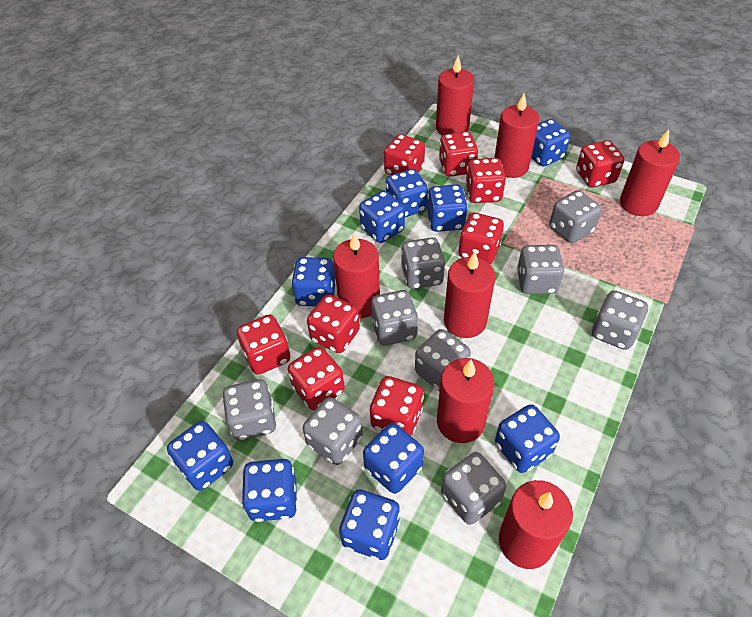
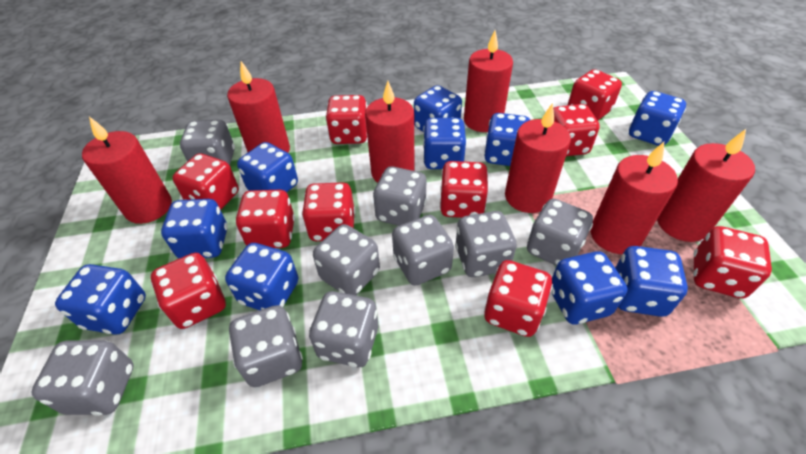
red dice: 9 -> 10

